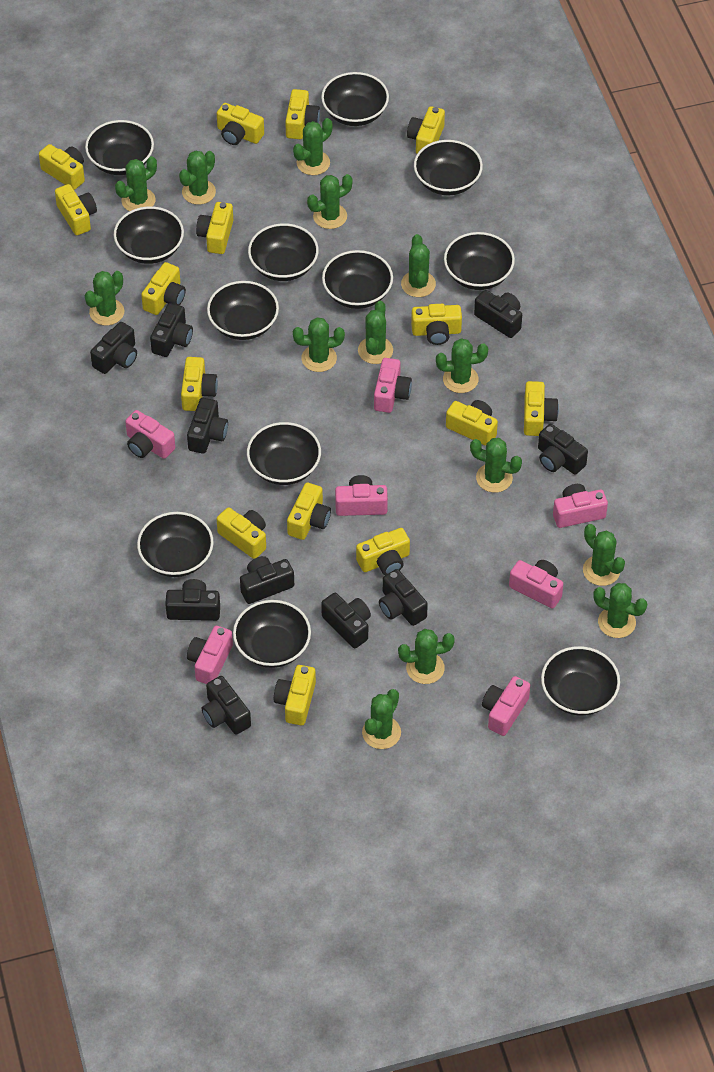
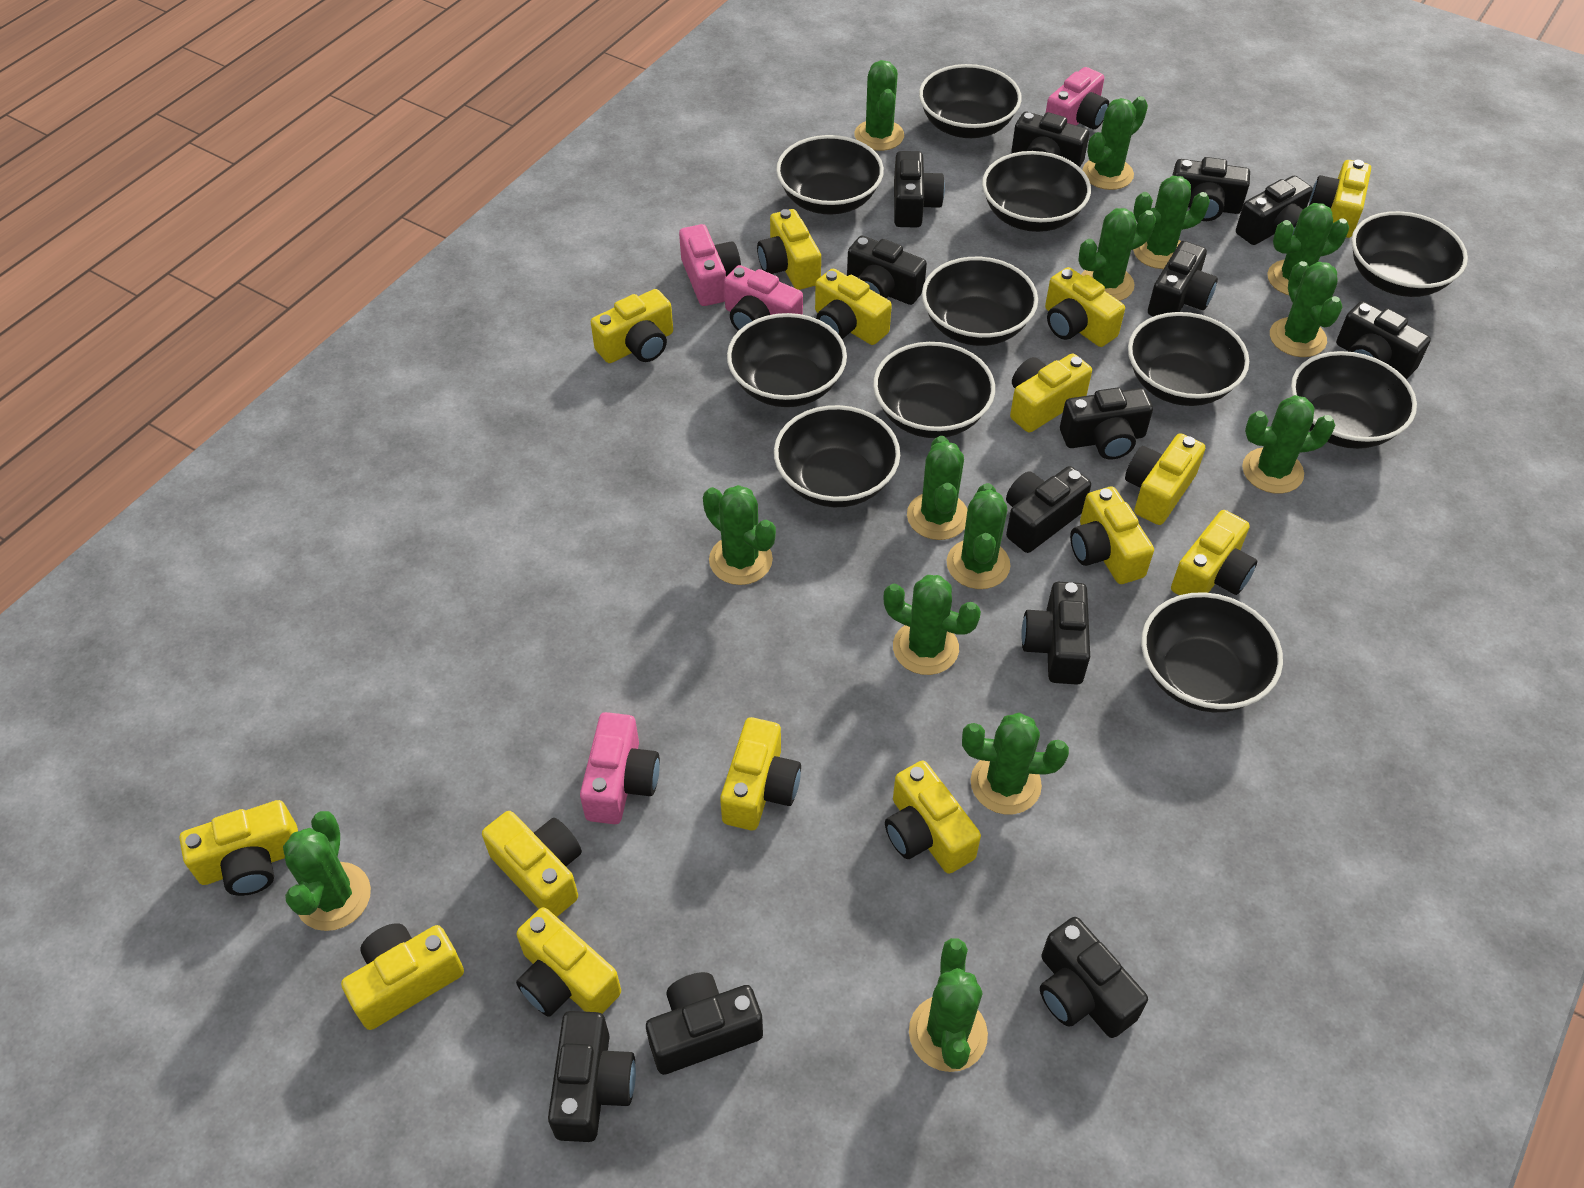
black bowl: 12 -> 11
black camera: 10 -> 13
pink camera: 7 -> 4

